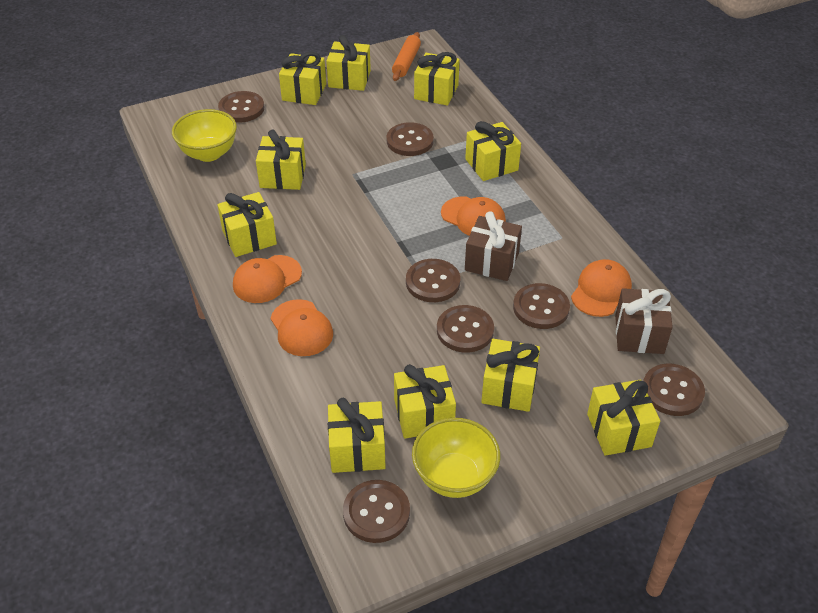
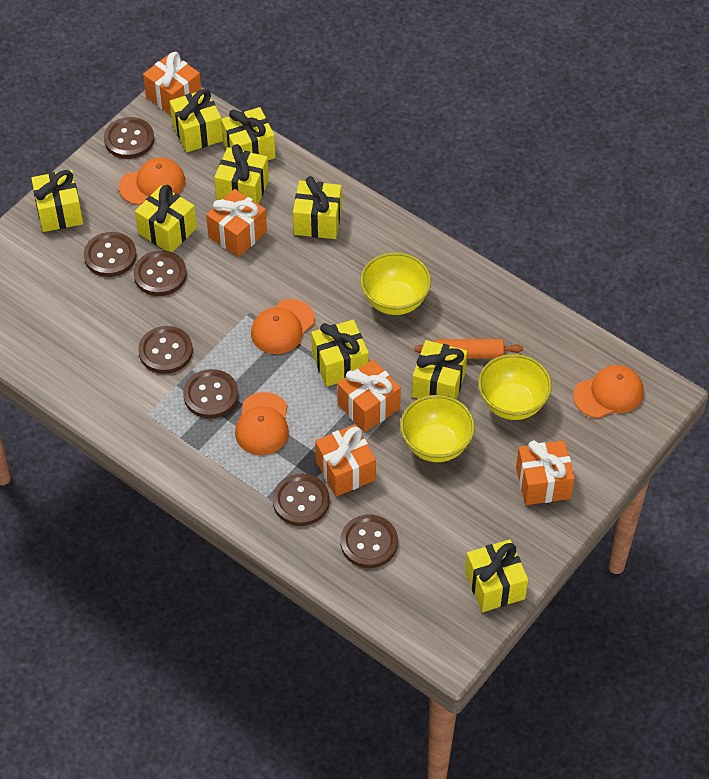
brown gift: 2 -> 0
orange gift: 0 -> 5
yellow bowl: 2 -> 3
yellow gift: 10 -> 9

